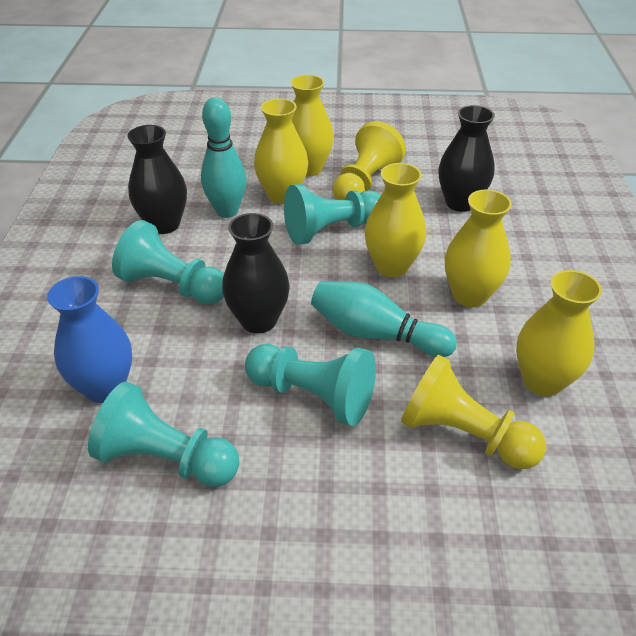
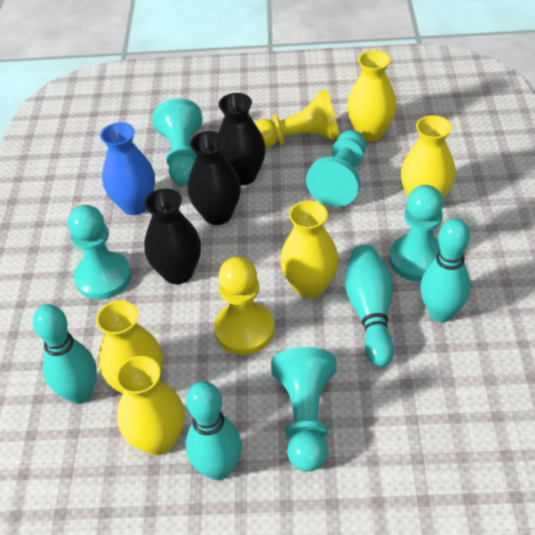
turquoise bowling pin: 2 -> 4
turquoise pawn: 4 -> 5

